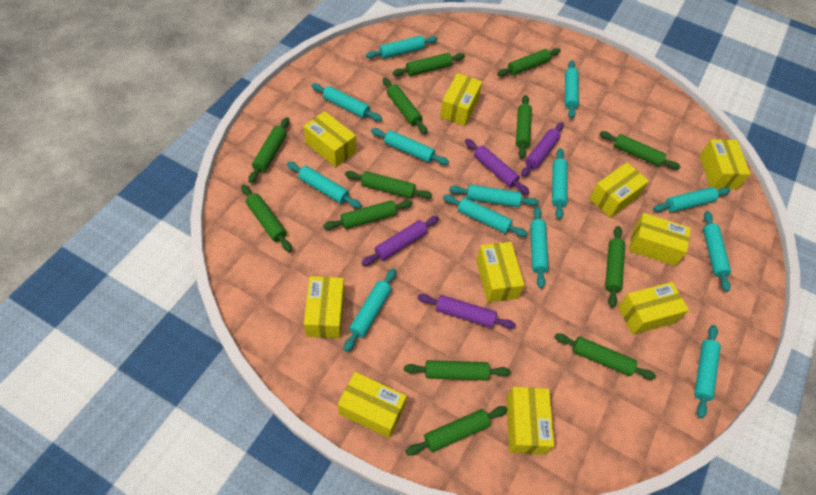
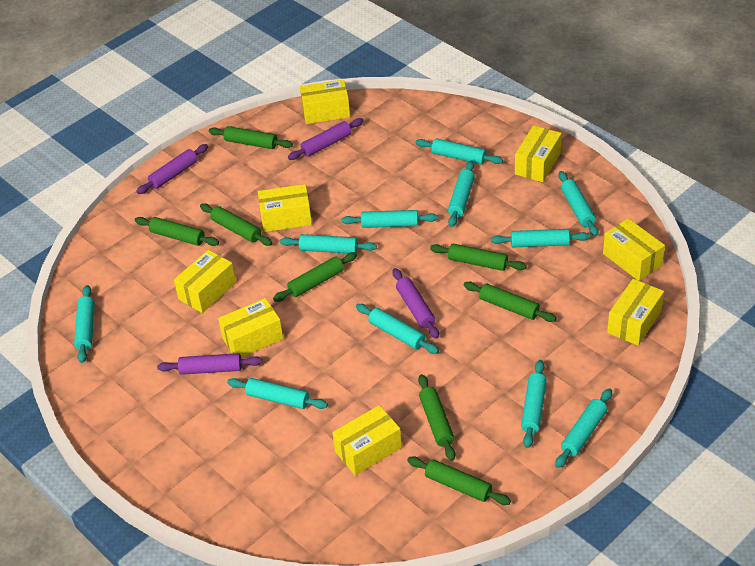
green rolling pin: 13 -> 8
turquoise rolling pin: 13 -> 11
yellow box: 10 -> 8

